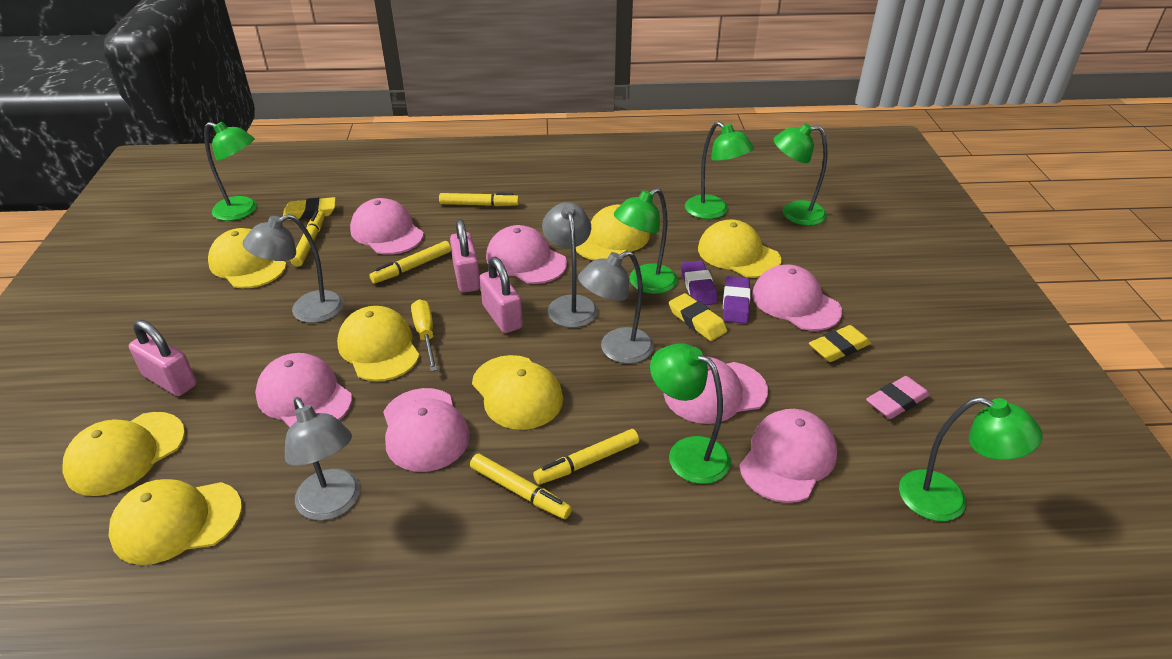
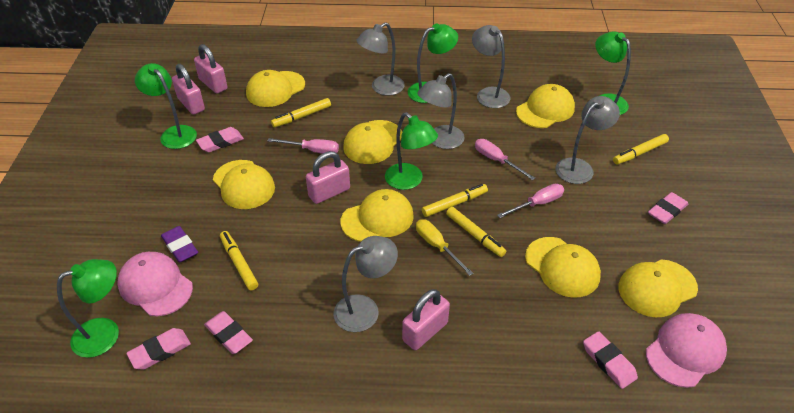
green lamp: 6 -> 5
grey lamp: 4 -> 5
pink cap: 7 -> 2
pink eraser: 1 -> 5
pink padlock: 3 -> 4
pink screwdriver: 0 -> 3
purple eraser: 2 -> 1
yellow eraser: 3 -> 0

